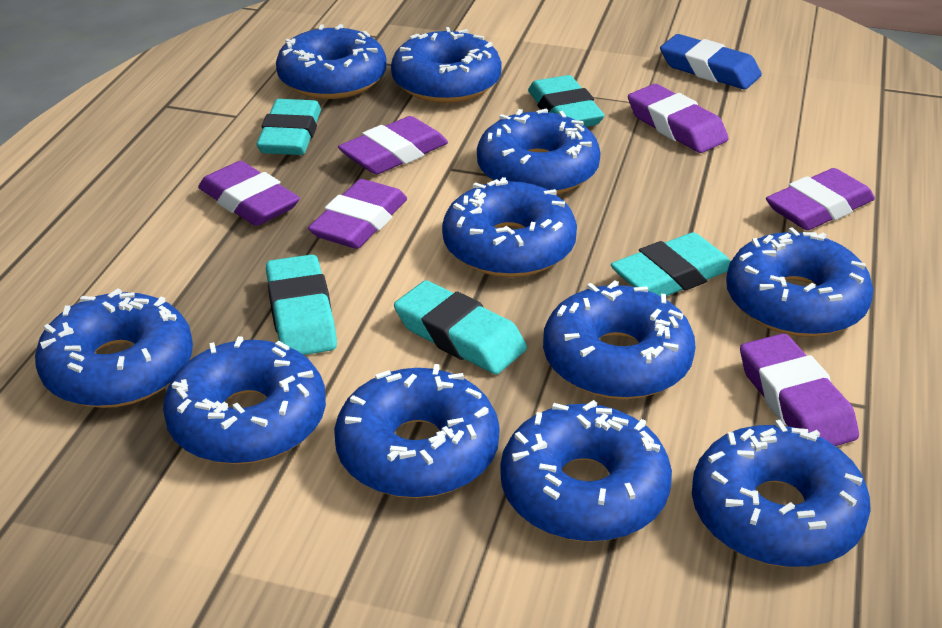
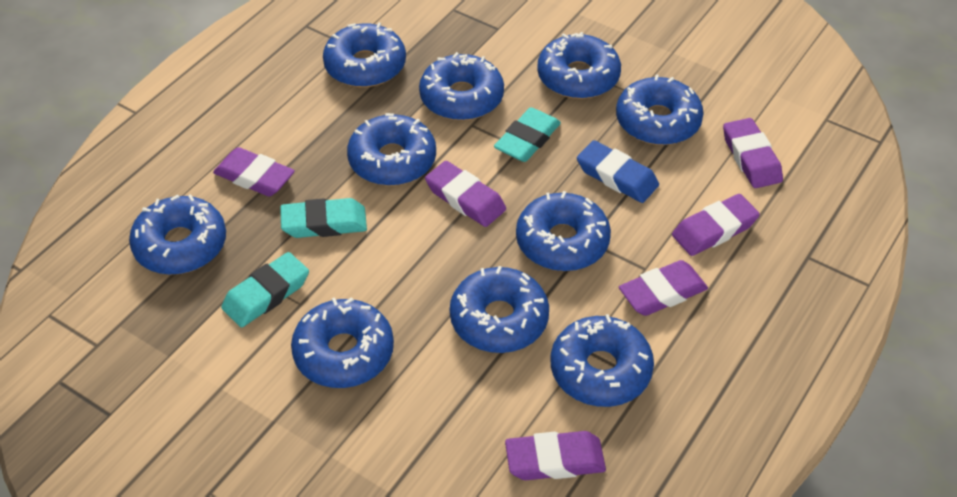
blue donut: 11 -> 10
turquoise eraser: 5 -> 3

